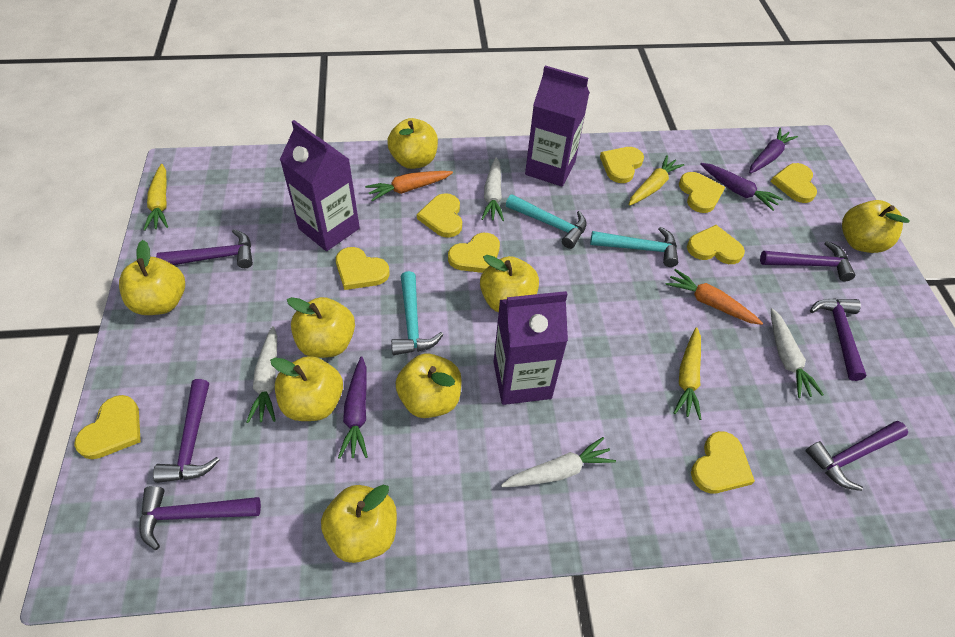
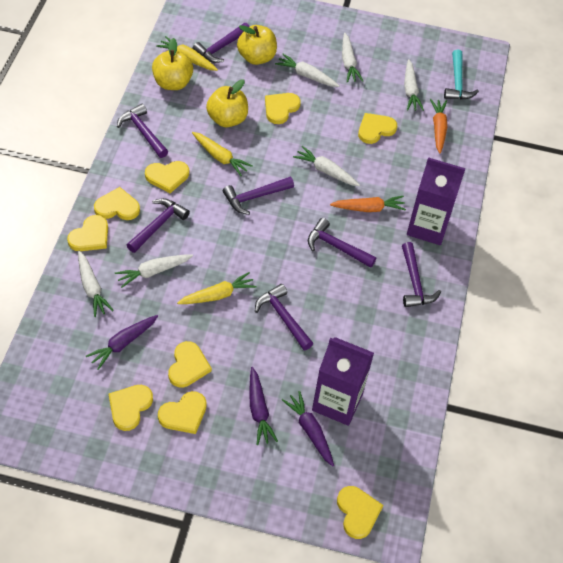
purple carton: 3 -> 2
purple hammer: 6 -> 7
turquoise hammer: 3 -> 1
white carrot: 4 -> 6
yellow apple: 8 -> 3

